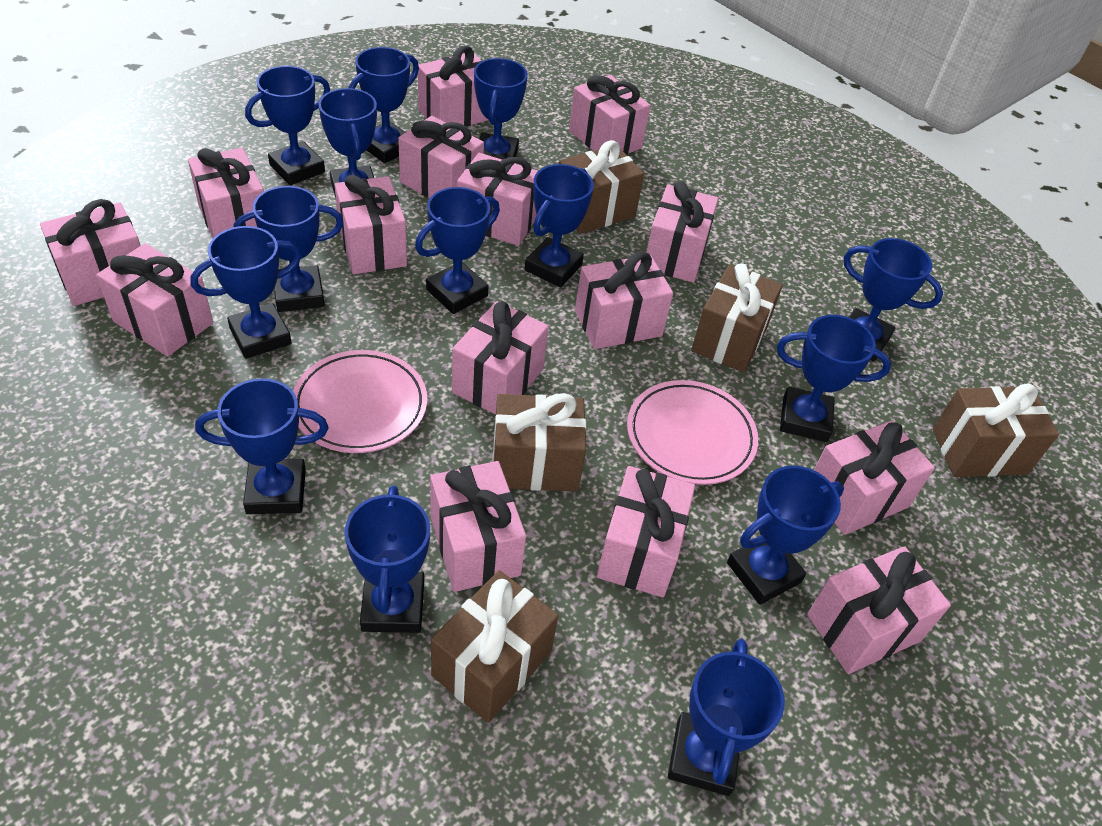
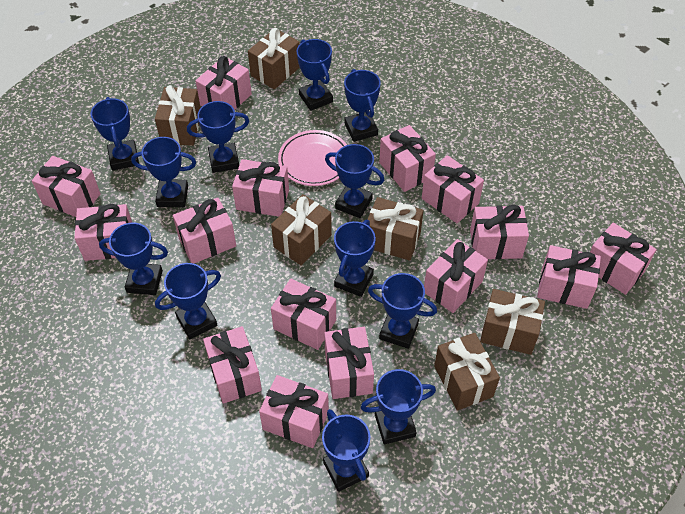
blue trophy: 14 -> 12
brown gift: 5 -> 6
pink plate: 2 -> 1

